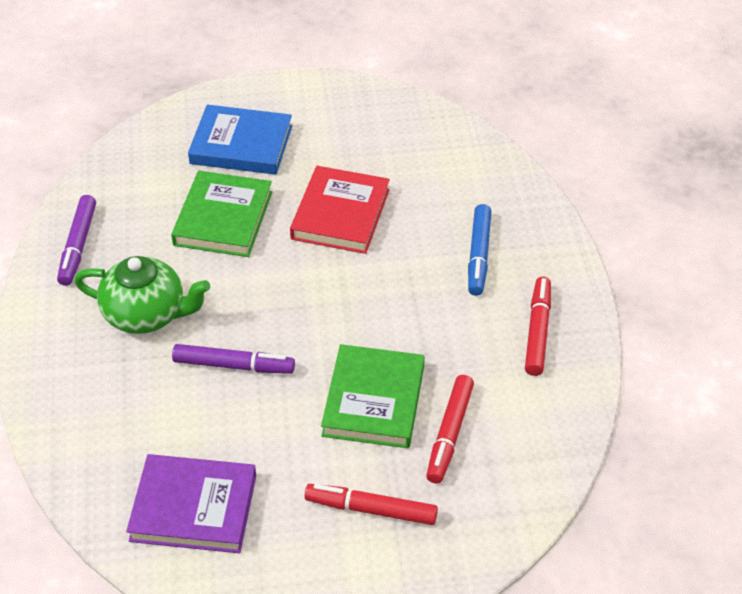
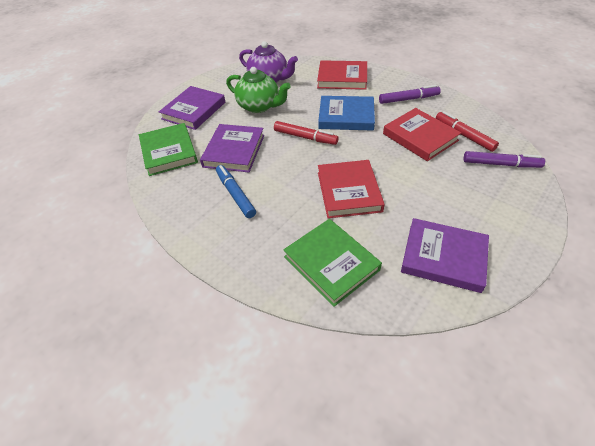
purple book: 1 -> 3
purple teapot: 0 -> 1
red book: 1 -> 3
red marker: 3 -> 2

